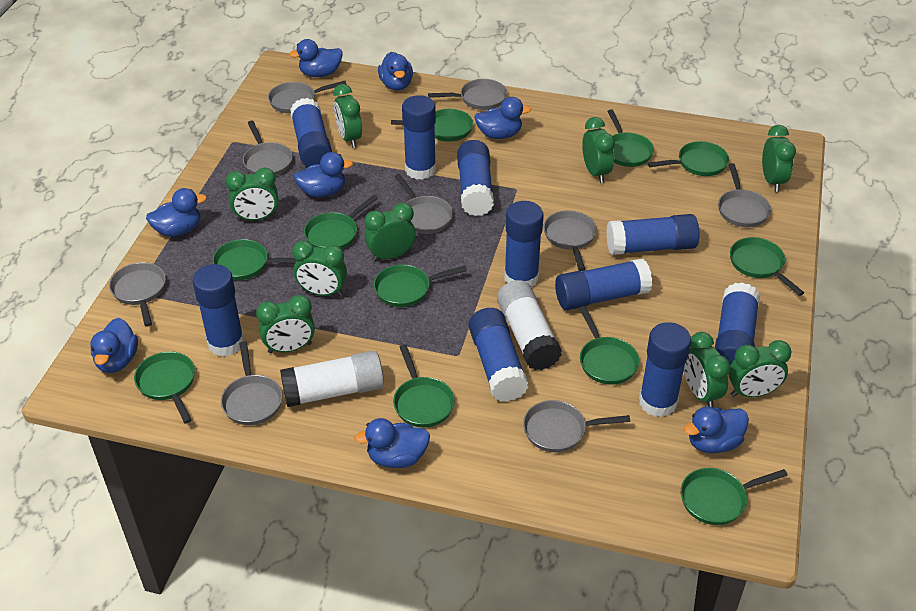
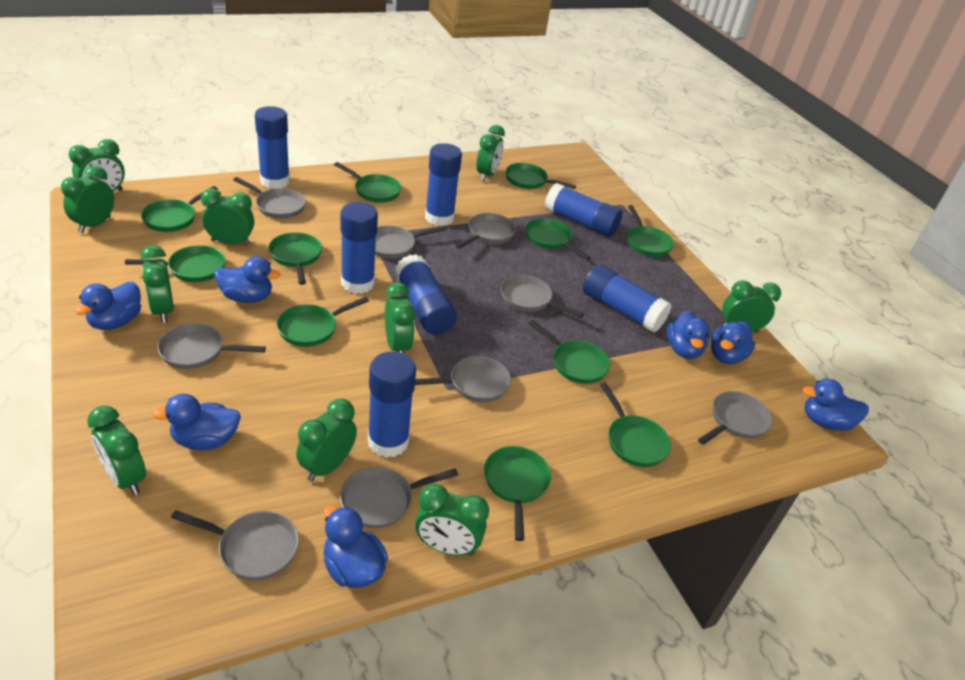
blue duck: 8 -> 7
blue glue stick: 10 -> 7
green clock: 9 -> 10
white glue stick: 2 -> 0

